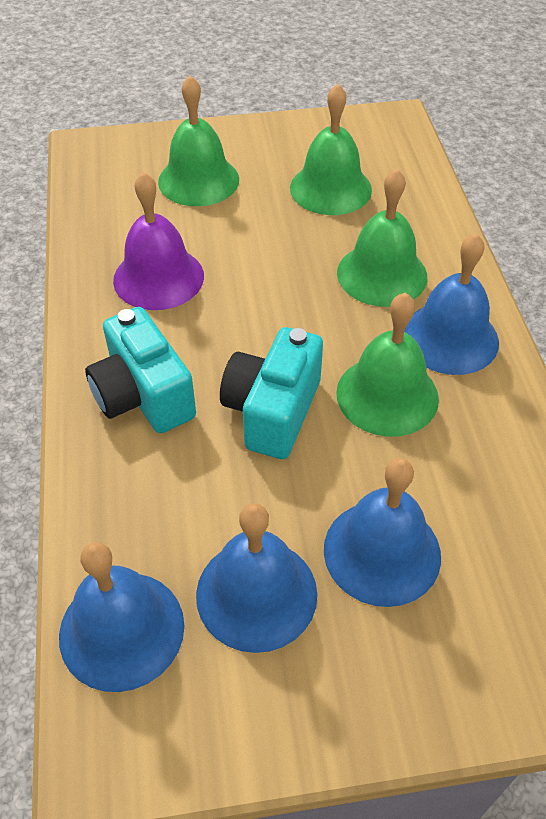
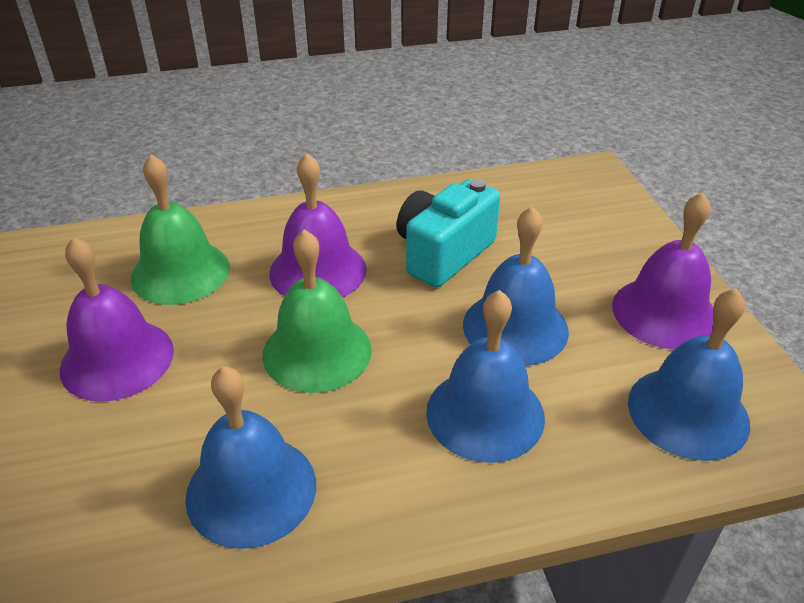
green bell: 4 -> 2
purple bell: 1 -> 3
turquoise camera: 2 -> 1

